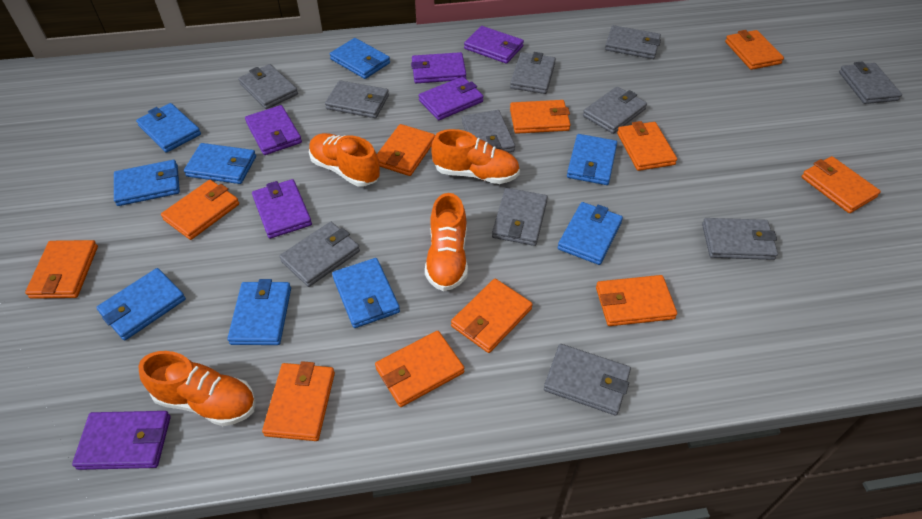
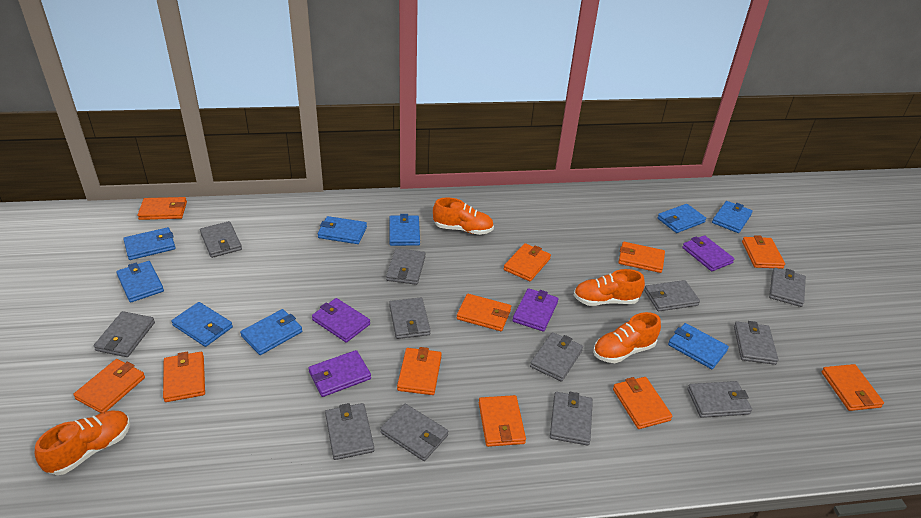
grey wallet: 11 -> 12
purple wallet: 6 -> 4

